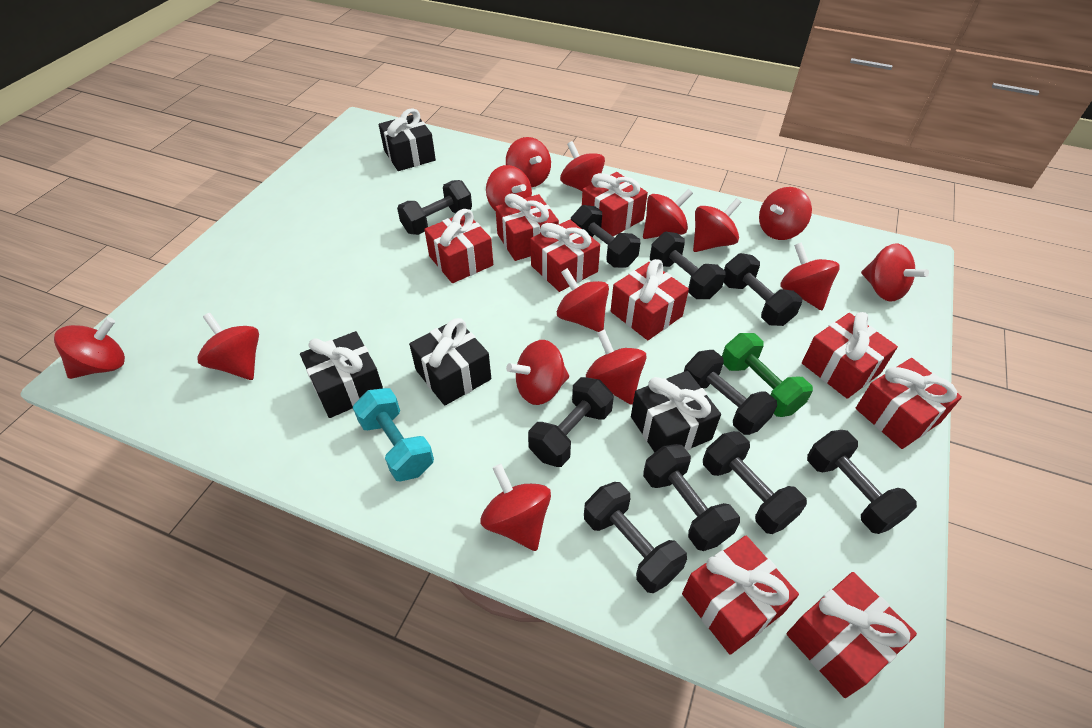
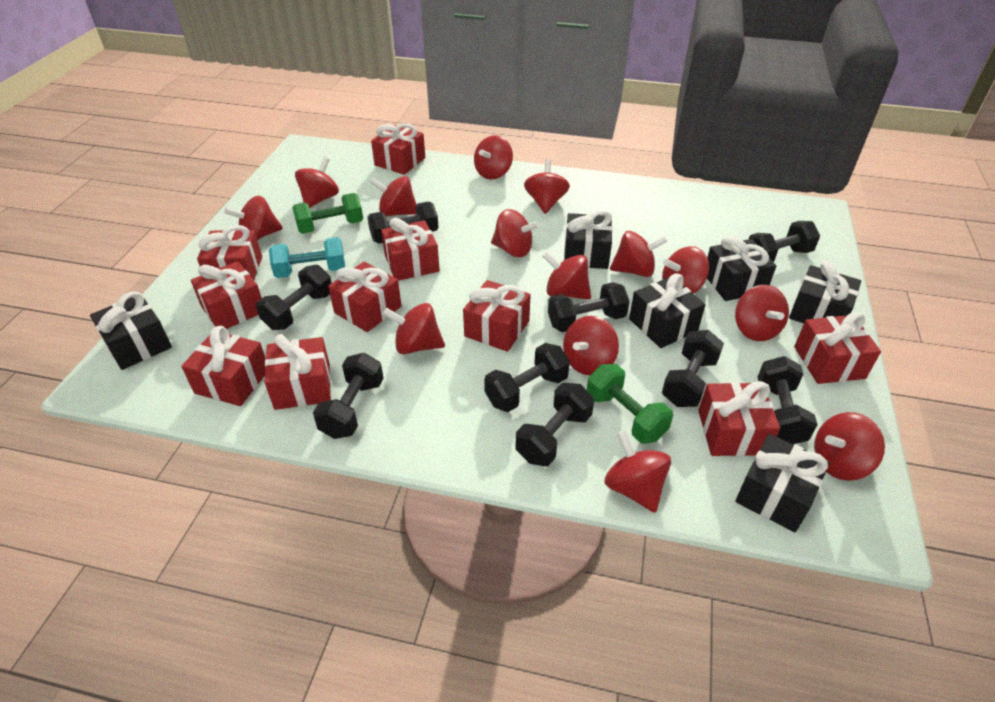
black dumbbell: 10 -> 9
black gift: 4 -> 6
green dumbbell: 1 -> 2
red gift: 9 -> 10

